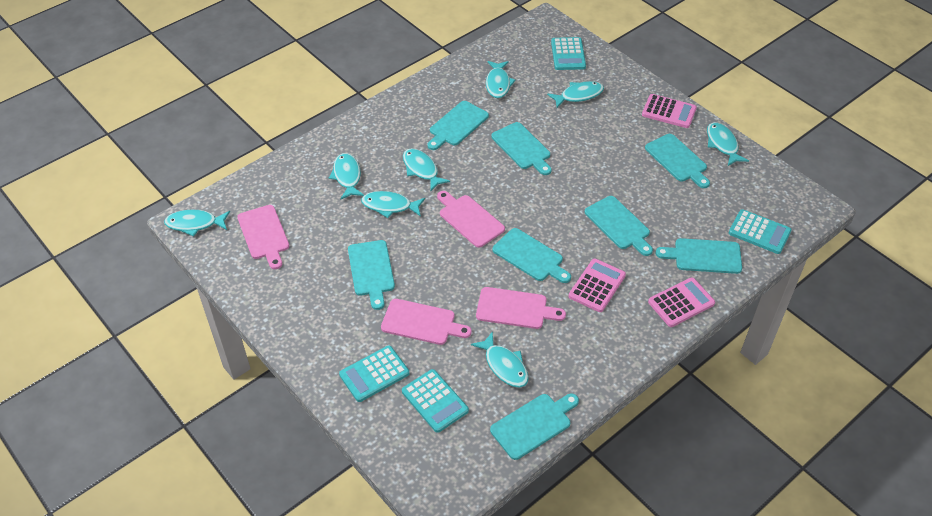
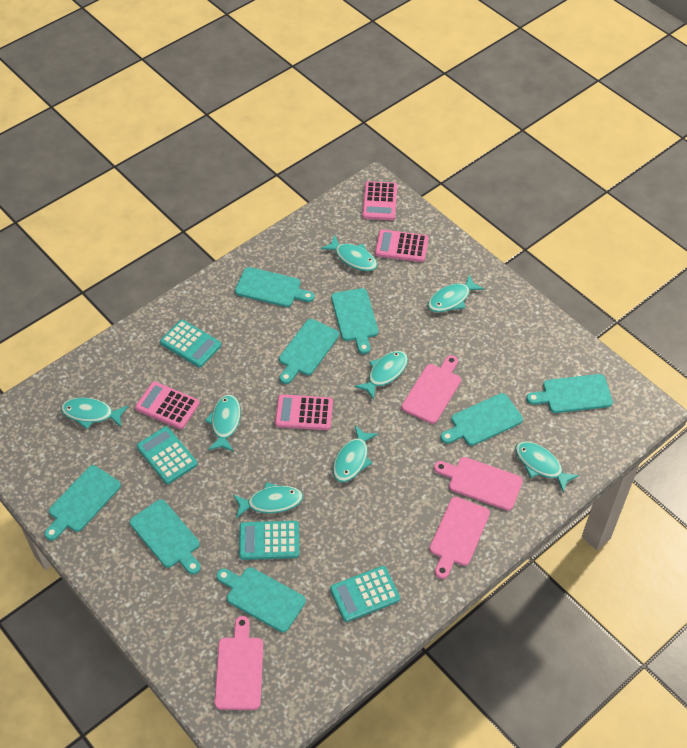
pink calculator: 3 -> 4

